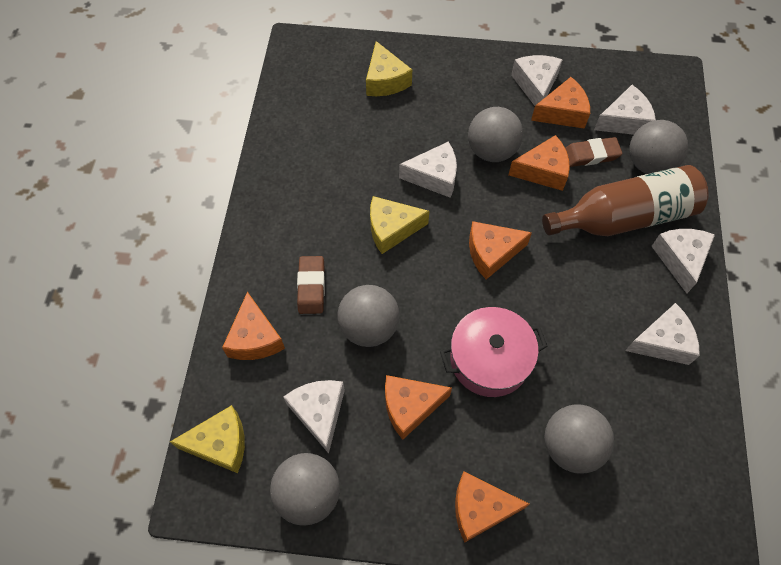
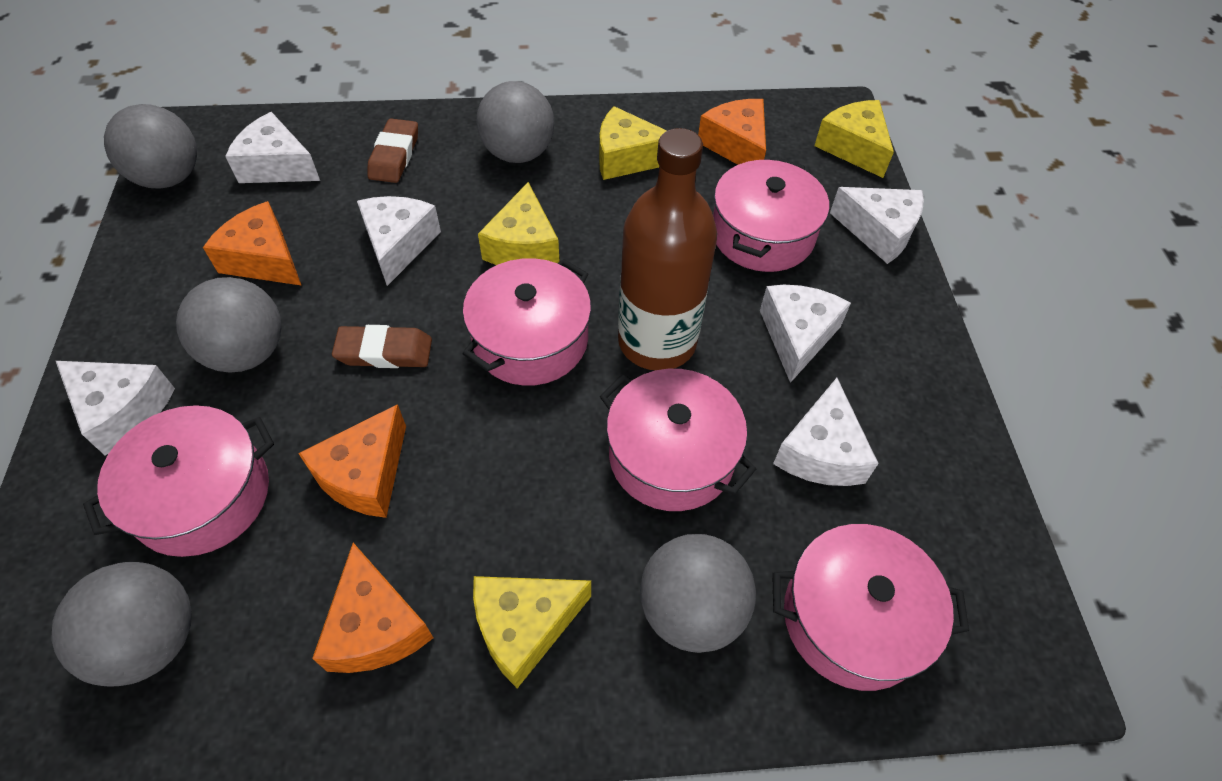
orange cheese: 6 -> 4
pink pot: 1 -> 5
yellow cheese: 3 -> 4

